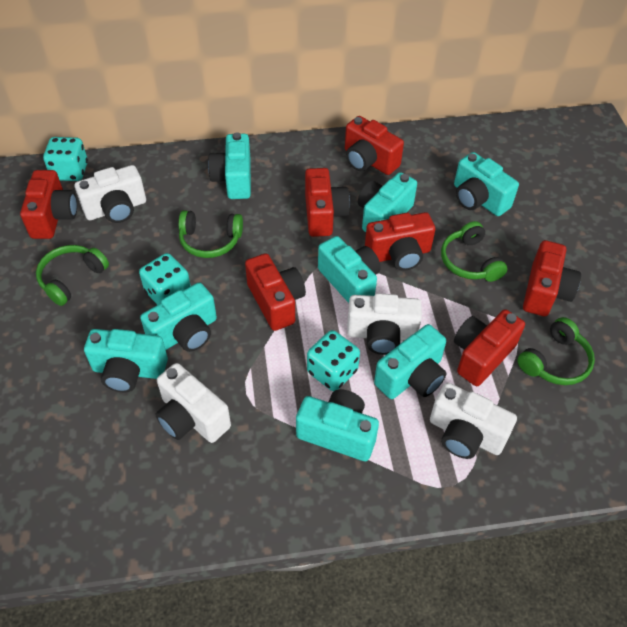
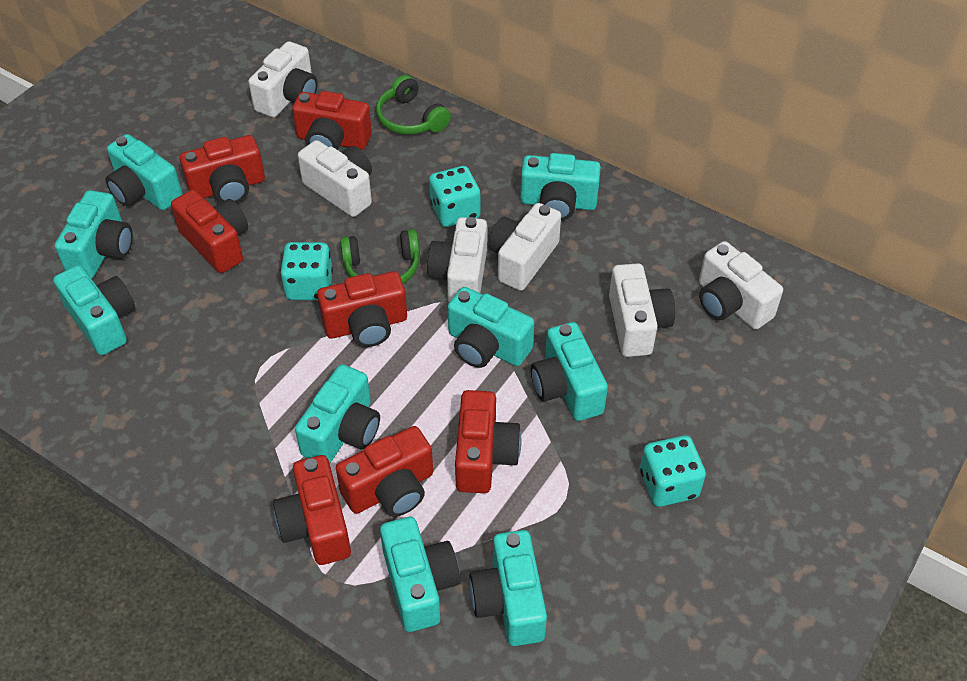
green headphones: 4 -> 2
turquoise camera: 8 -> 9
white camera: 4 -> 6

